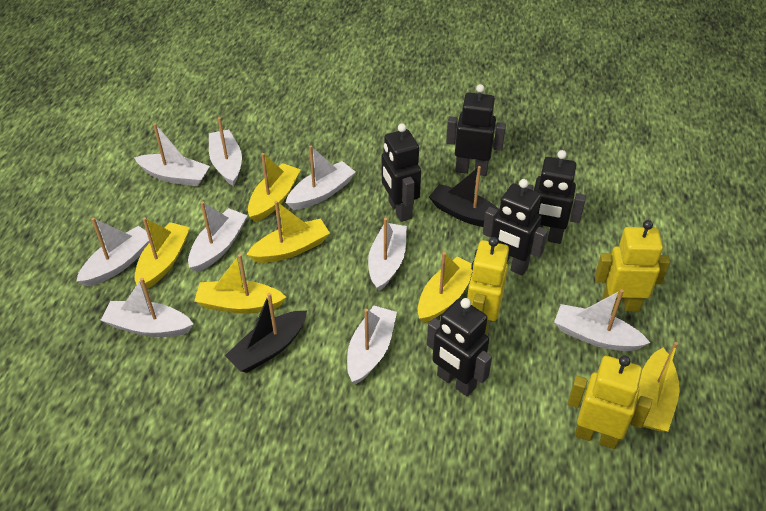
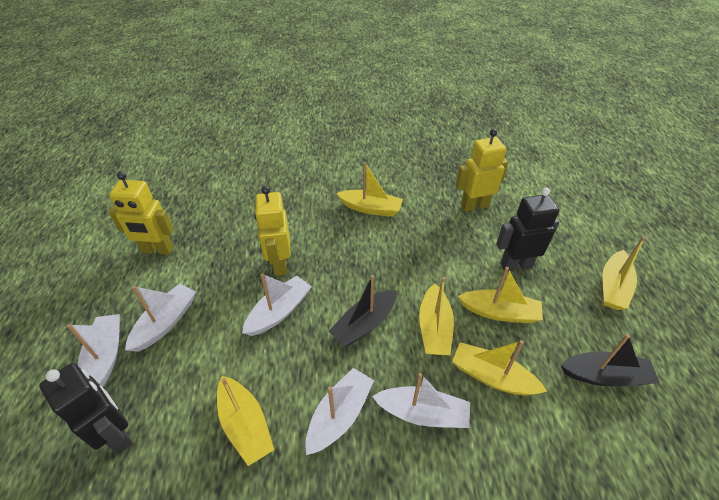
black robot: 5 -> 2
white boat: 9 -> 5

